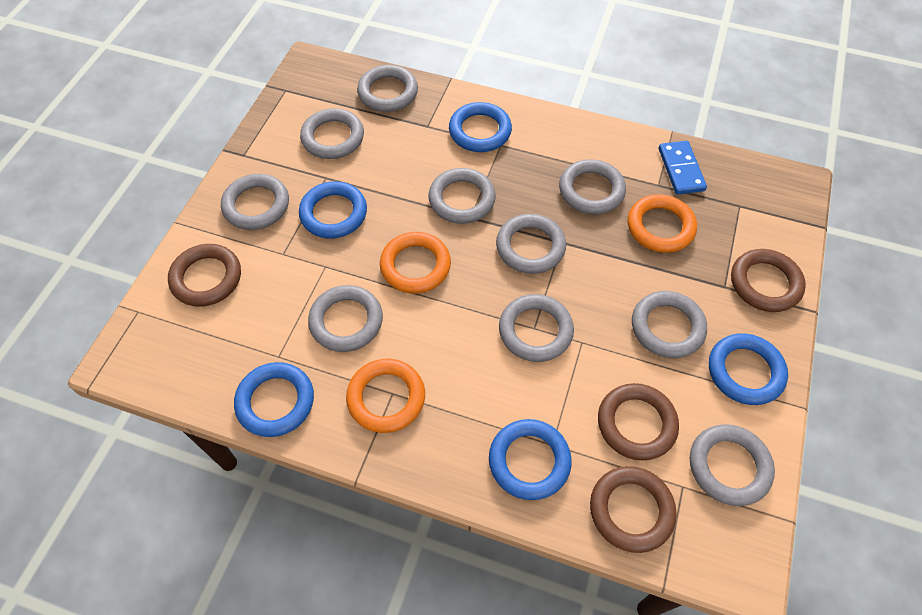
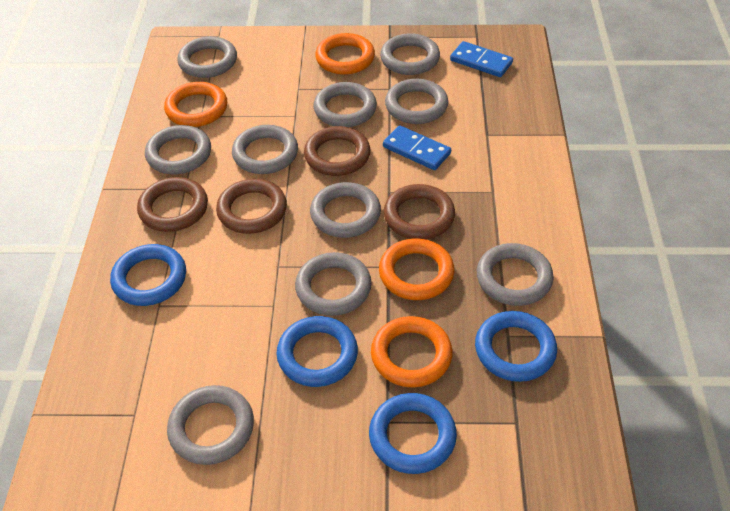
blue domino: 1 -> 2
blue ring: 5 -> 4
orange ring: 3 -> 4

